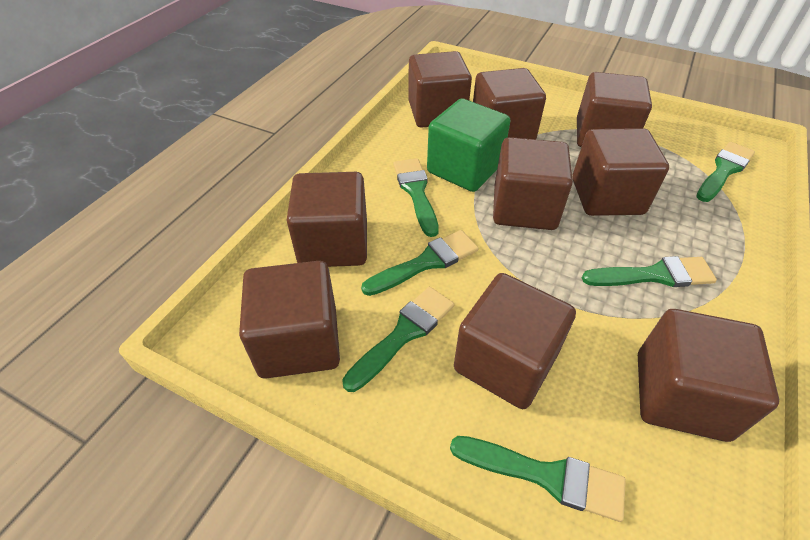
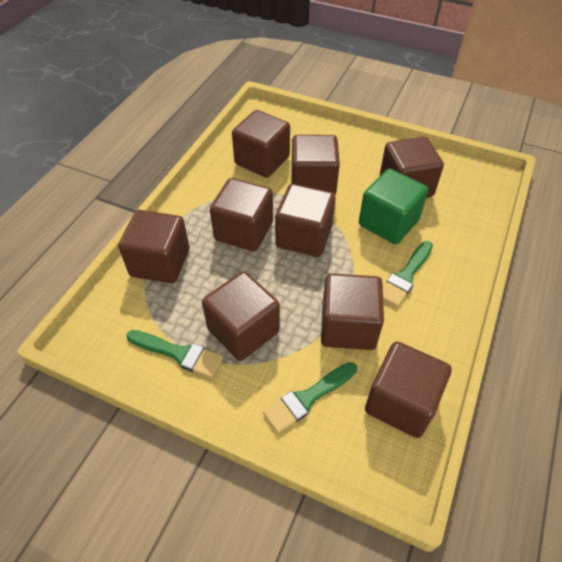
green brush: 6 -> 3

